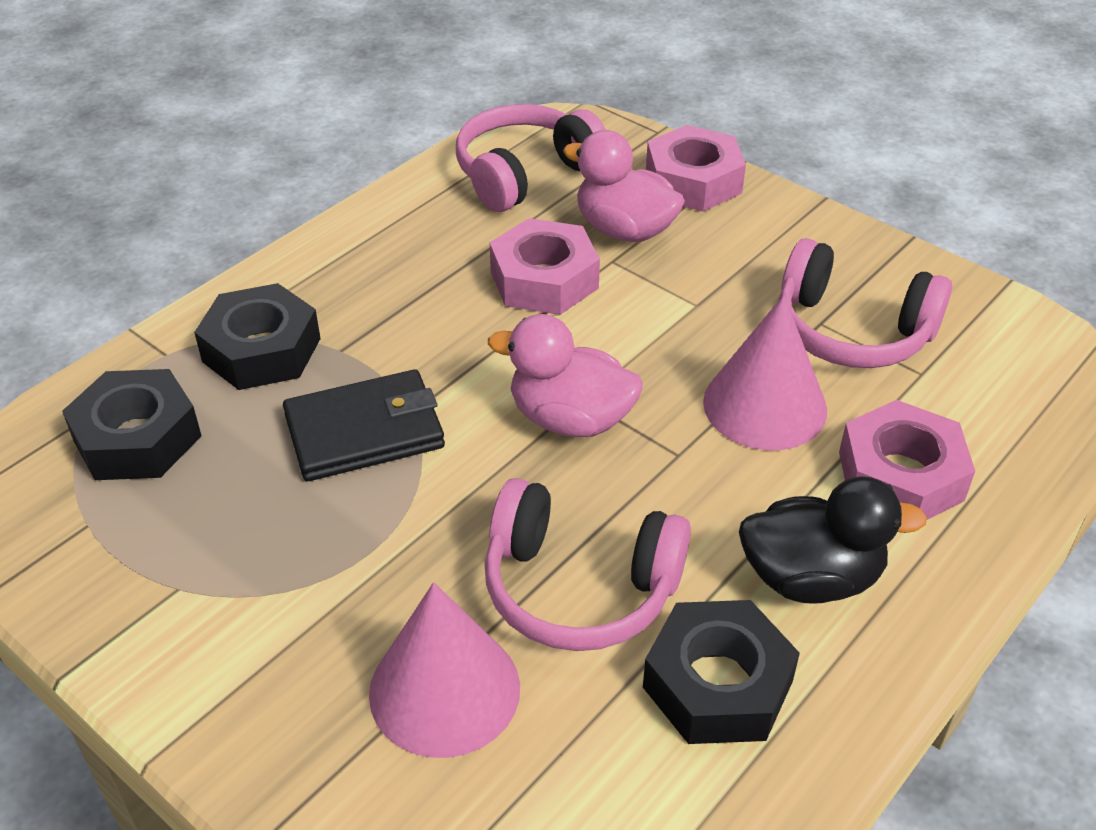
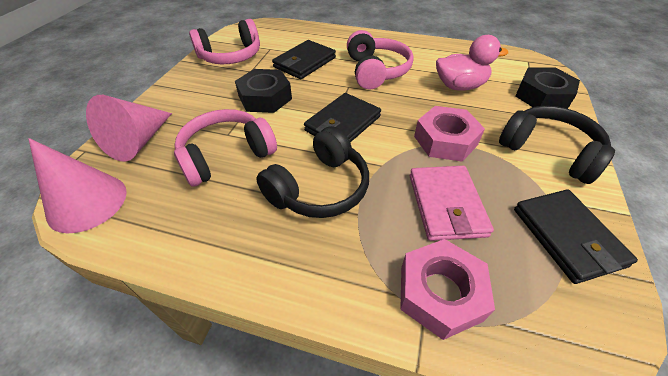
black duck: 1 -> 0
black headphones: 0 -> 2
black nut: 3 -> 2
black wallet: 1 -> 3
pink duck: 2 -> 1
pink nut: 3 -> 2
pink wallet: 0 -> 1

